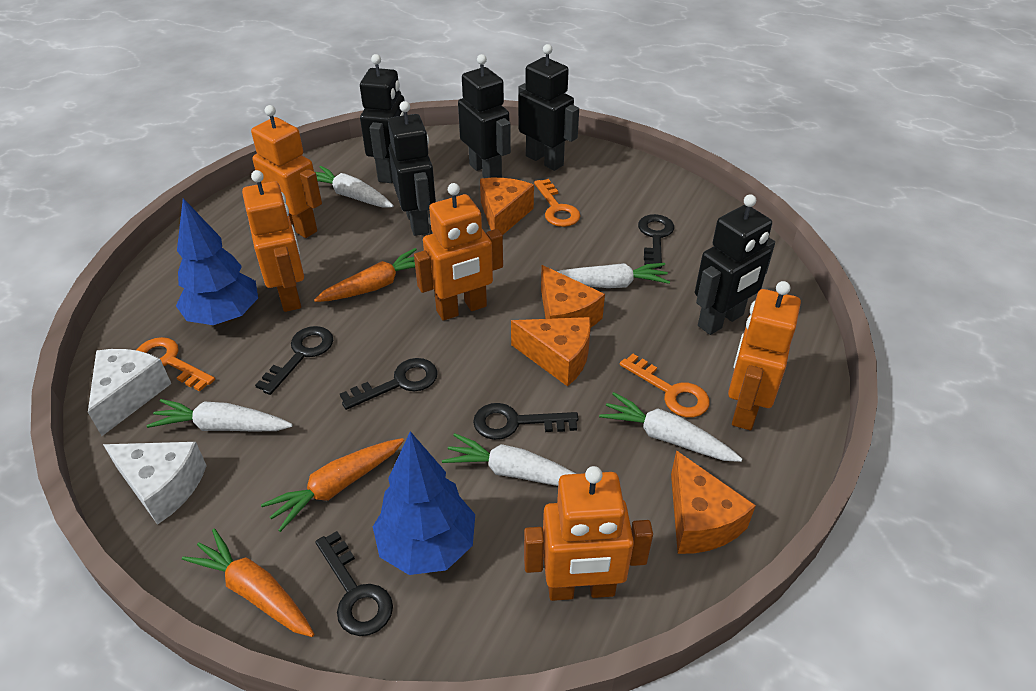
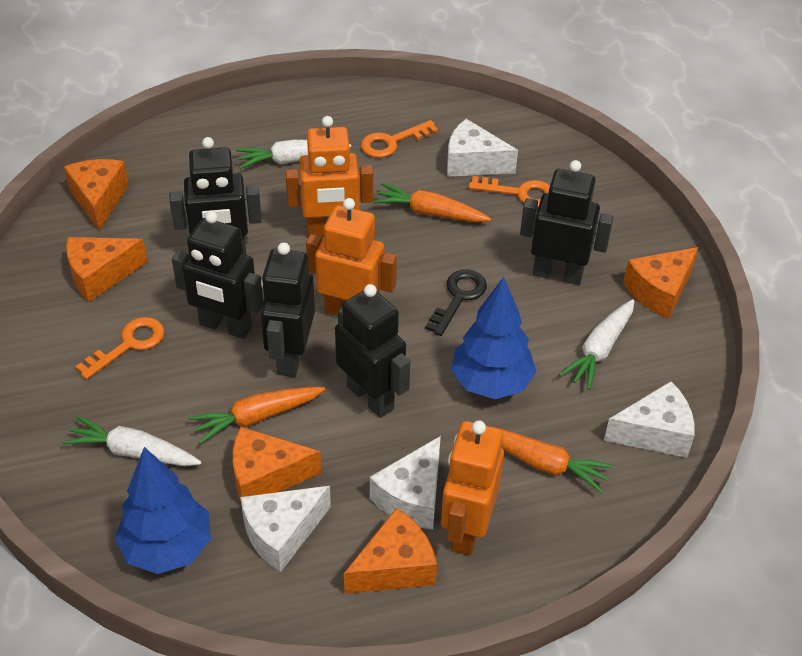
black key: 5 -> 1
orange cheese: 4 -> 5
orange robot: 5 -> 3
white carrot: 5 -> 3
white cheese: 2 -> 4

